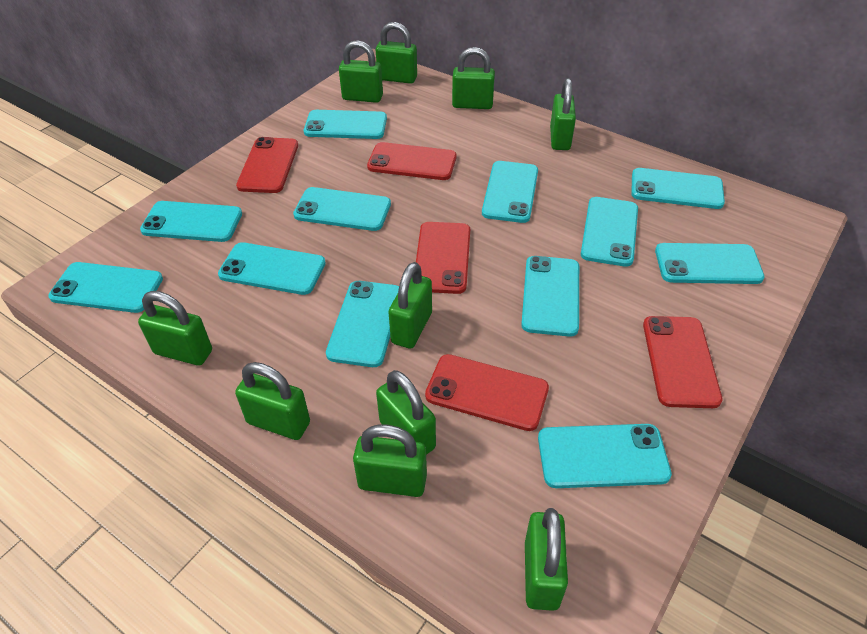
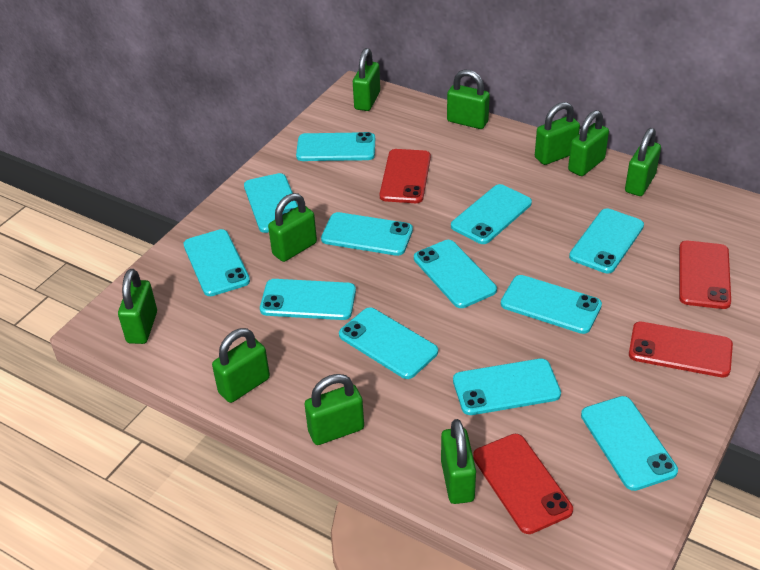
red phone: 5 -> 4

